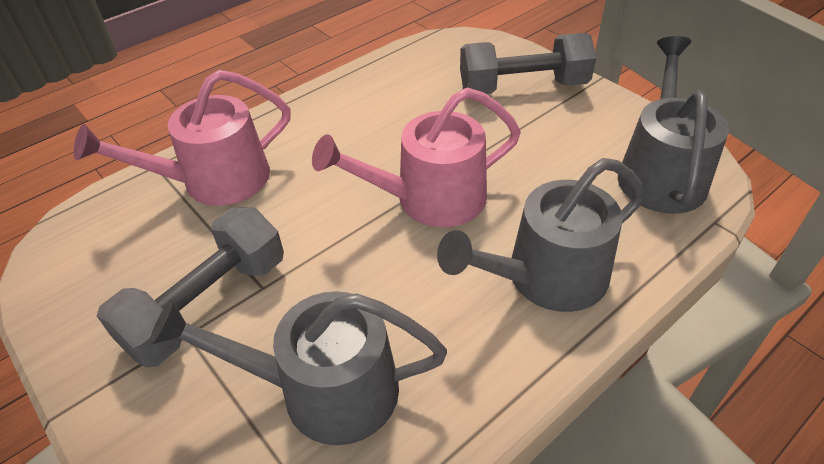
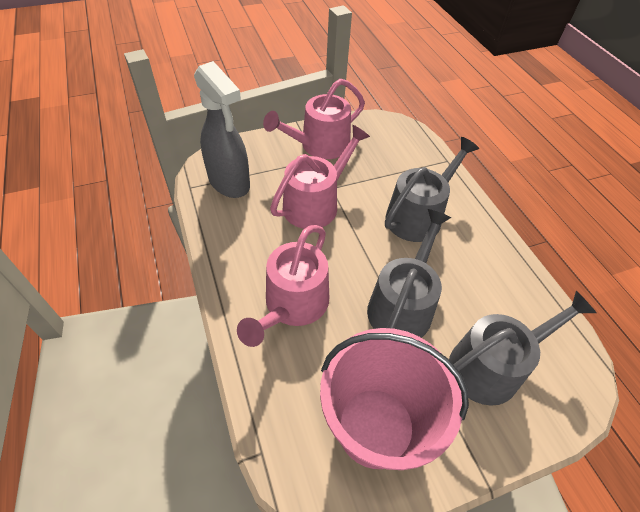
grey dumbbell: 2 -> 0
grey spray bottle: 0 -> 1
pink bucket: 0 -> 1
pink watering can: 2 -> 3

